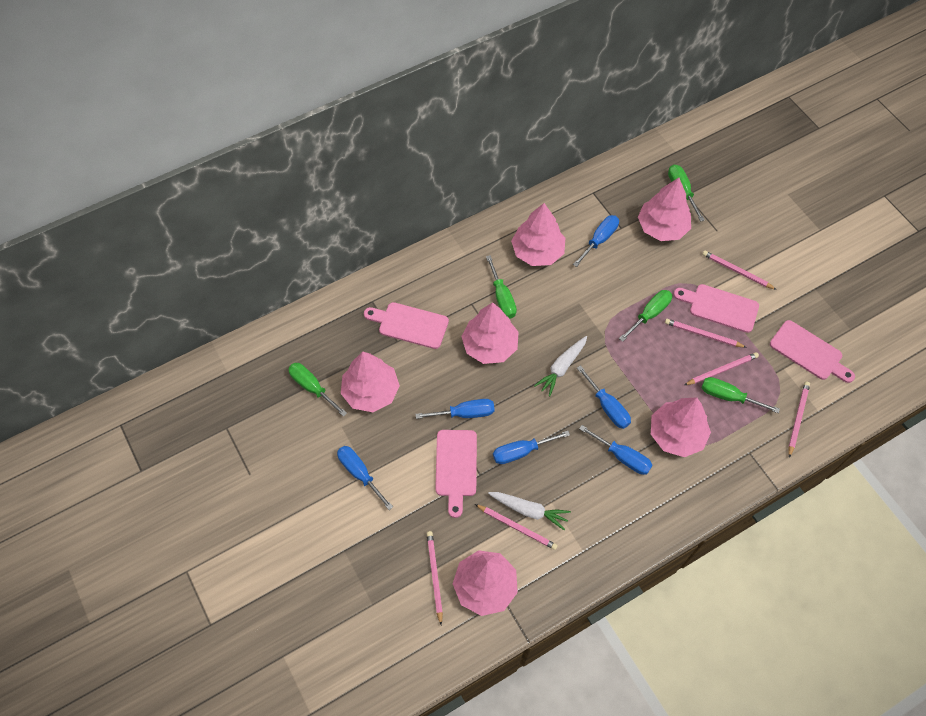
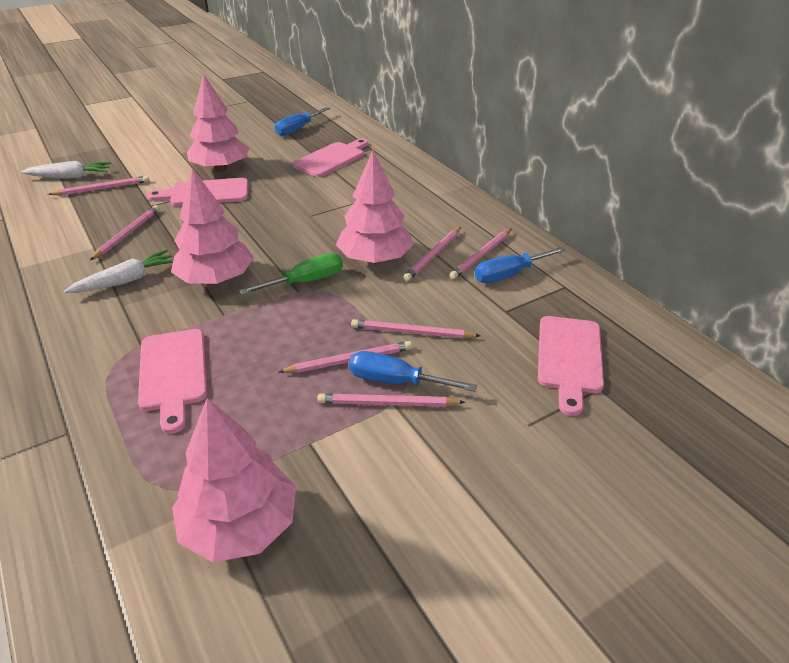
blue screwdriver: 6 -> 3
green screwdriver: 5 -> 1
pink pencil: 6 -> 7
pink tree: 6 -> 4

